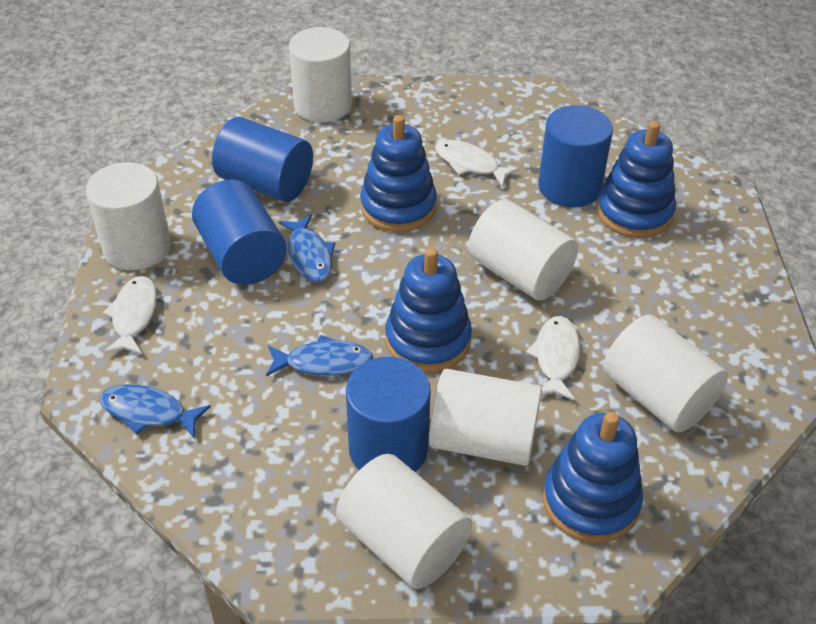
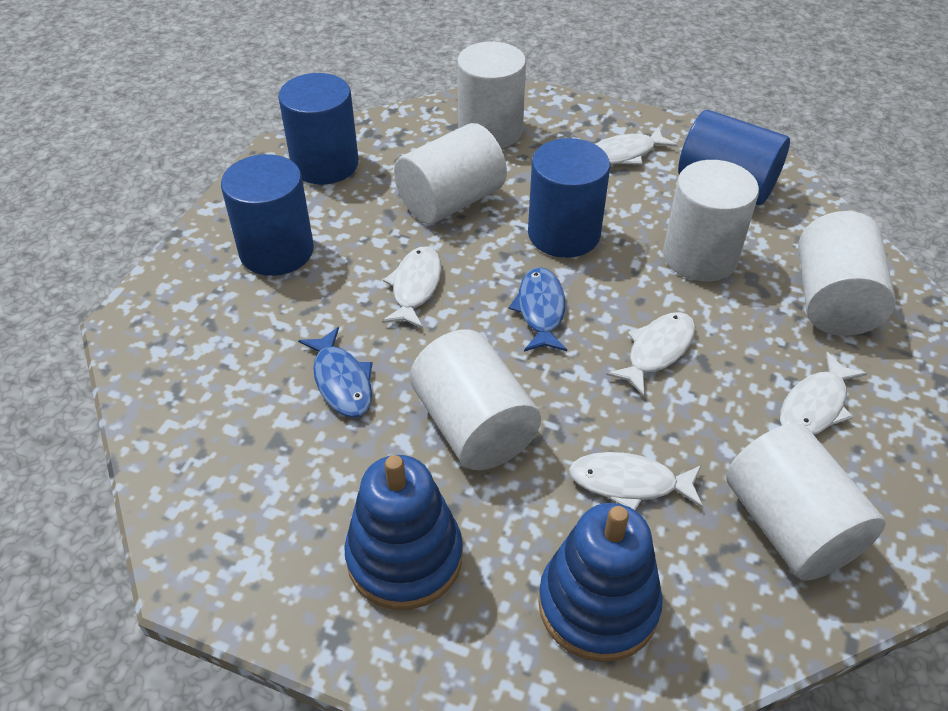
blue fish: 3 -> 2
blue stacking toy: 4 -> 2
white fish: 3 -> 5

